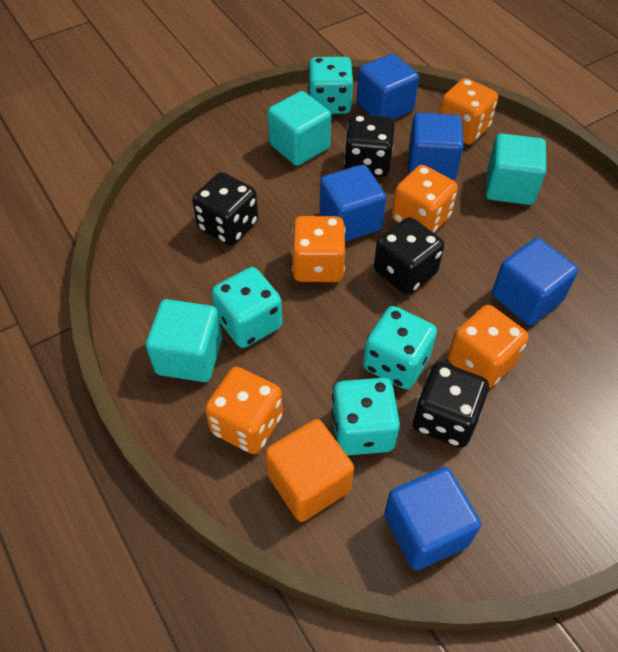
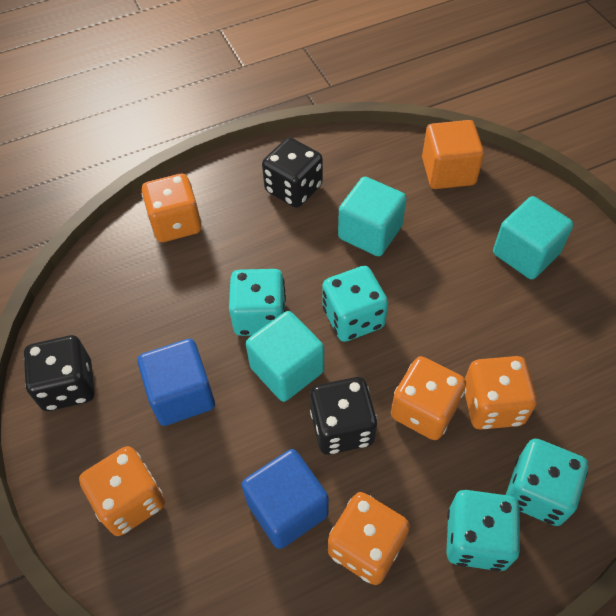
black dice: 4 -> 3
blue cube: 5 -> 2

